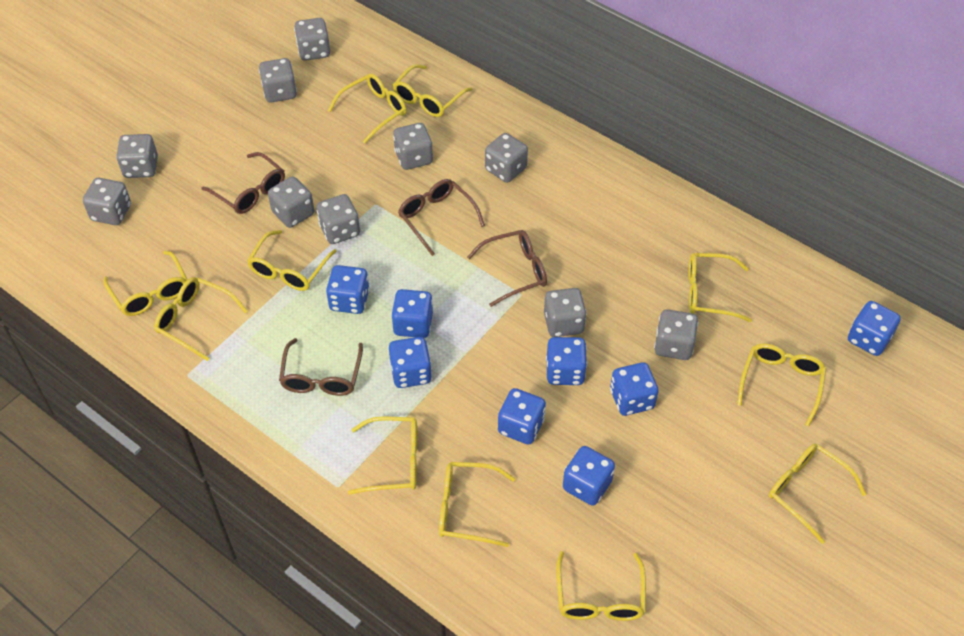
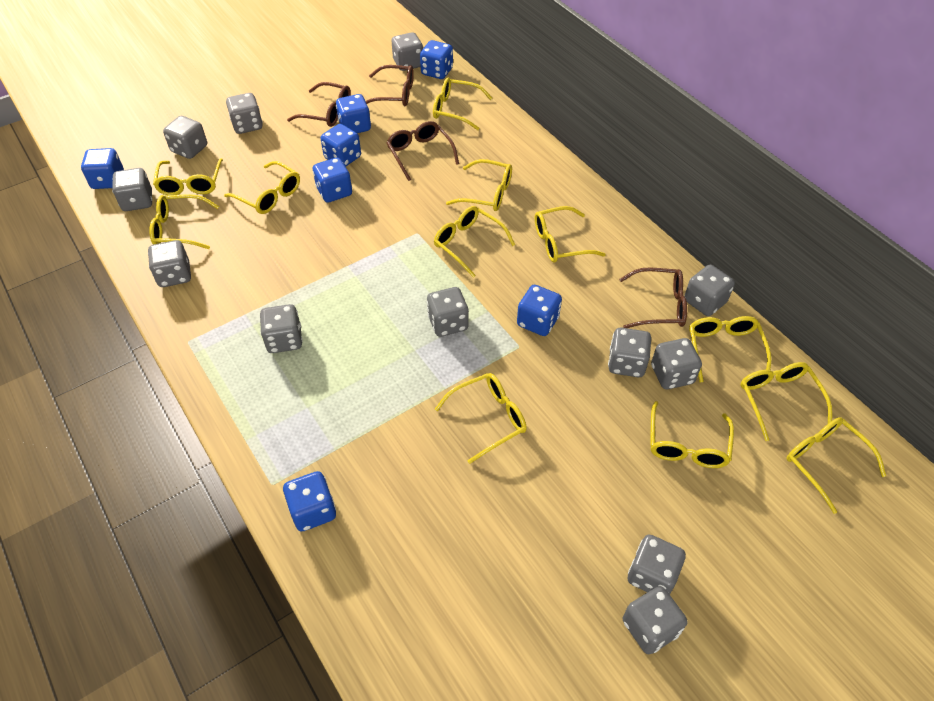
blue dice: 8 -> 7
grey dice: 10 -> 12
yellow glasses: 11 -> 12

